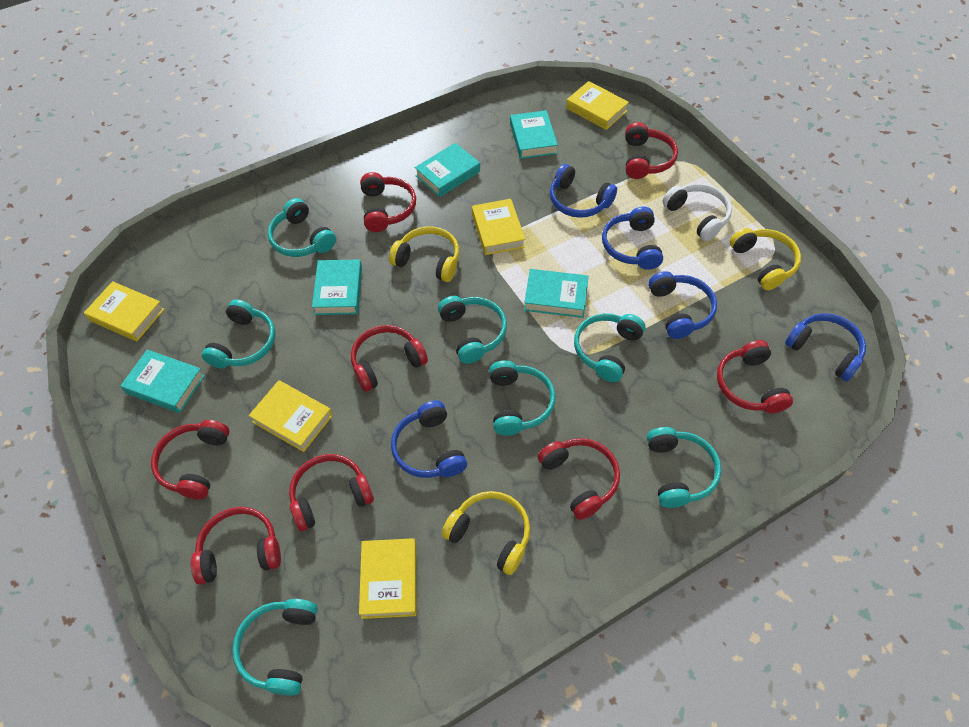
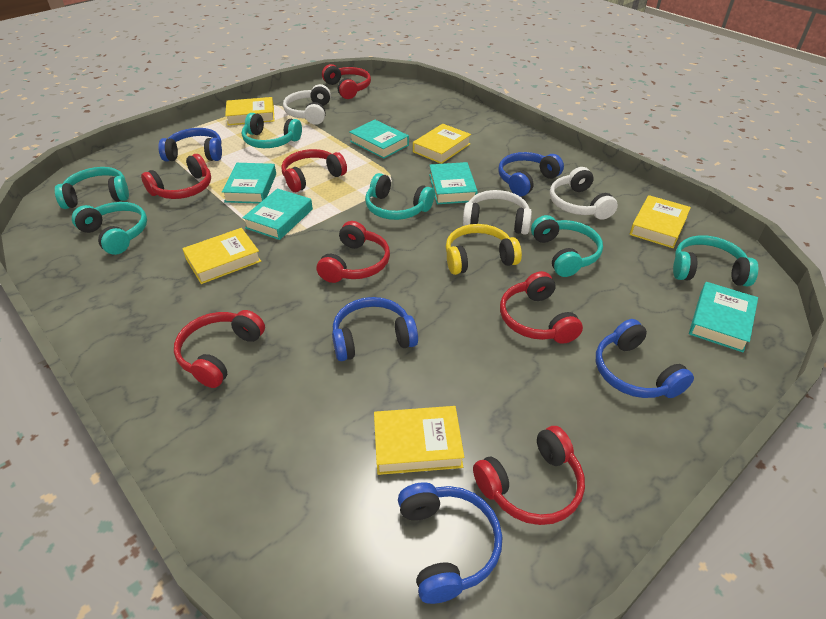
red headphones: 8 -> 7
turquoise headphones: 7 -> 6
white headphones: 1 -> 3
yellow headphones: 3 -> 1

